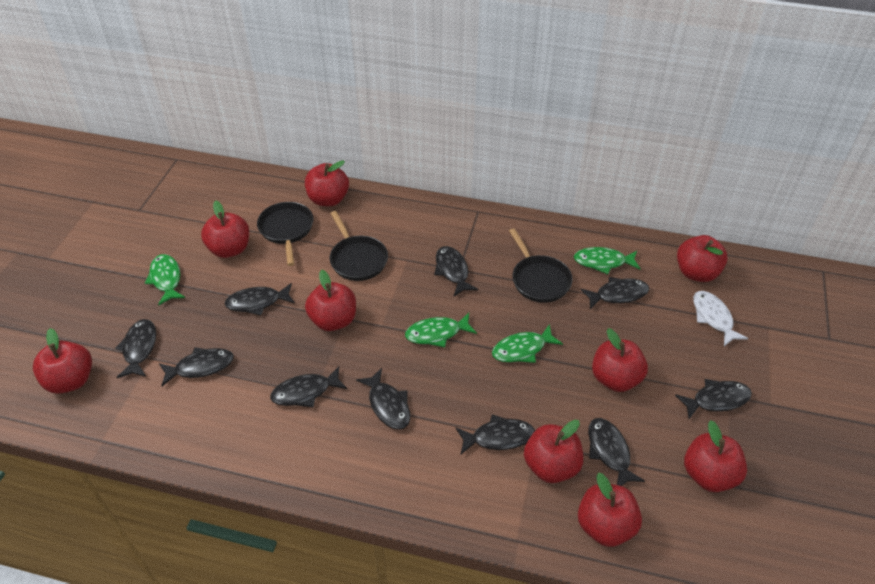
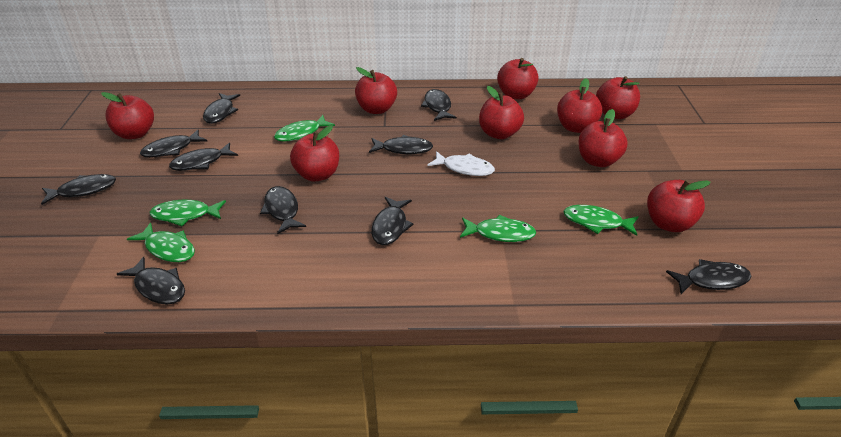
black pan: 3 -> 0
green fish: 4 -> 5

